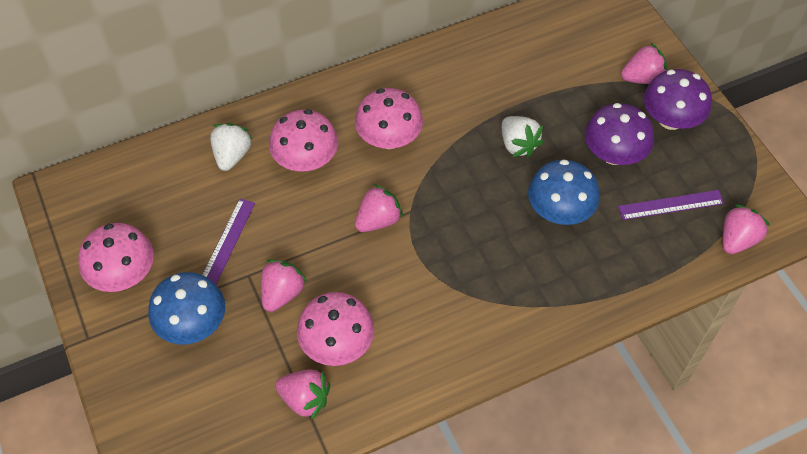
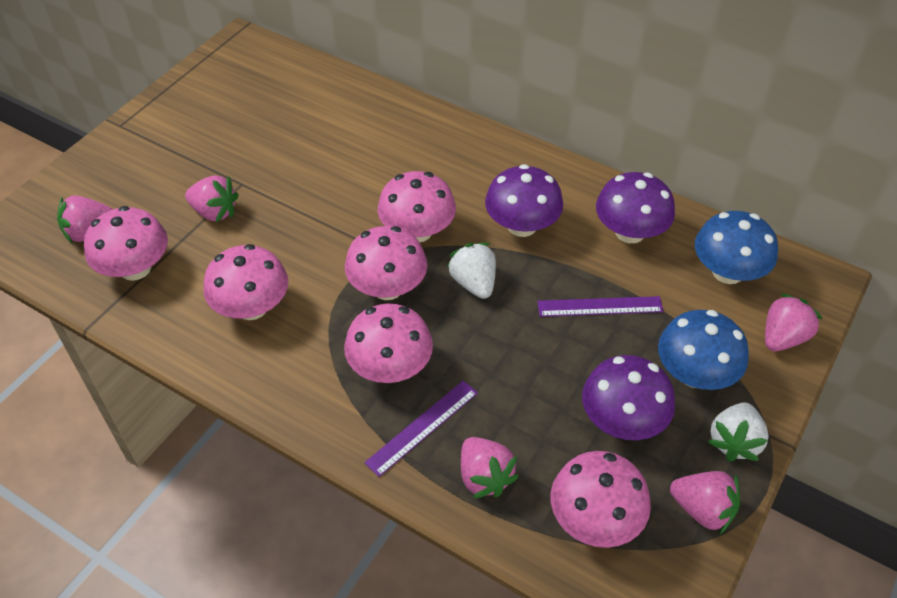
pink mushroom: 4 -> 6
purple mushroom: 2 -> 3

